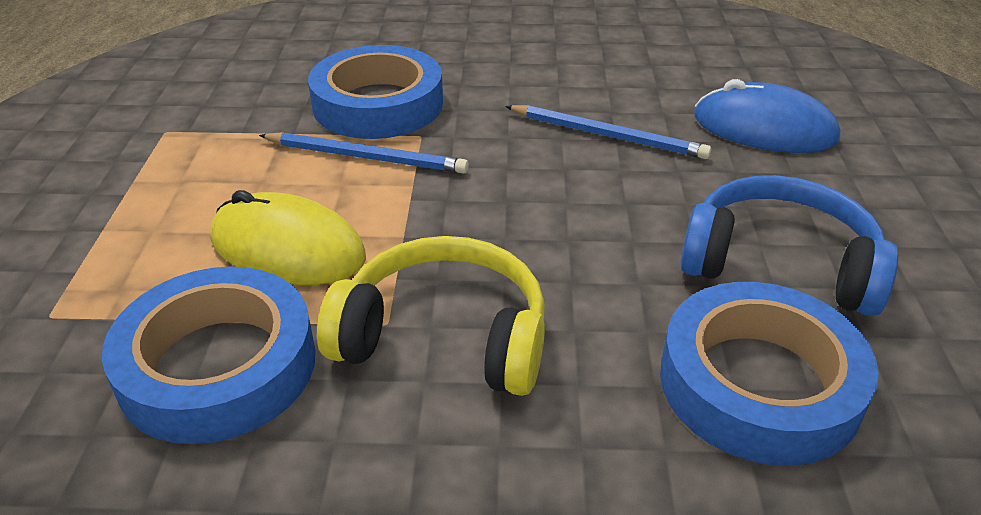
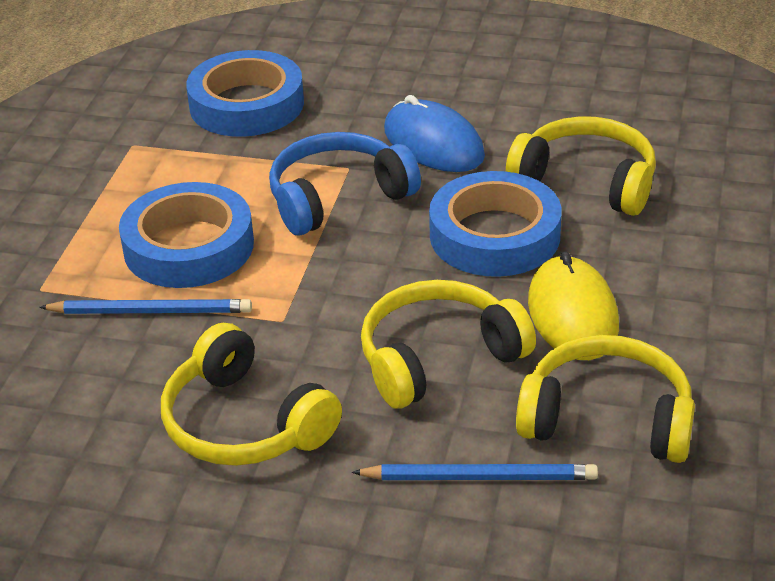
yellow headphones: 1 -> 4

